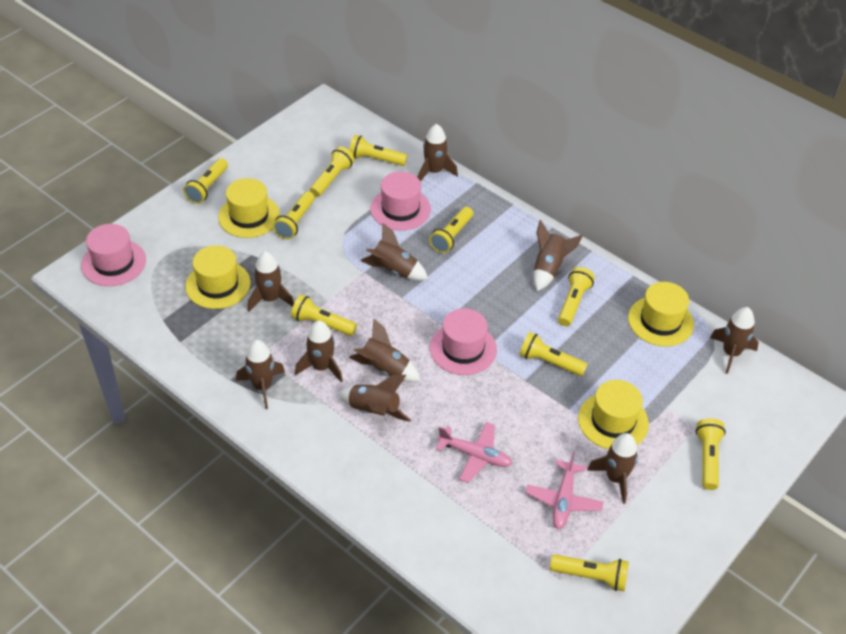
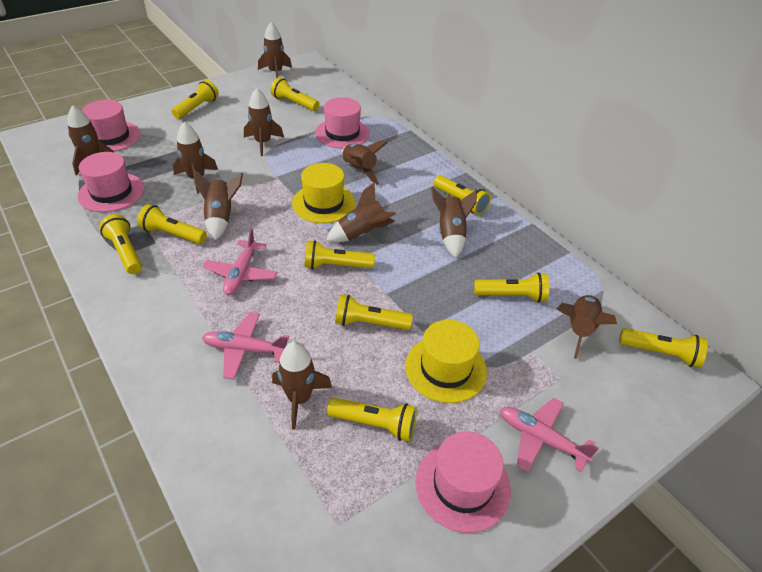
pink hat: 3 -> 4
pink plane: 2 -> 3
yellow hat: 4 -> 2

